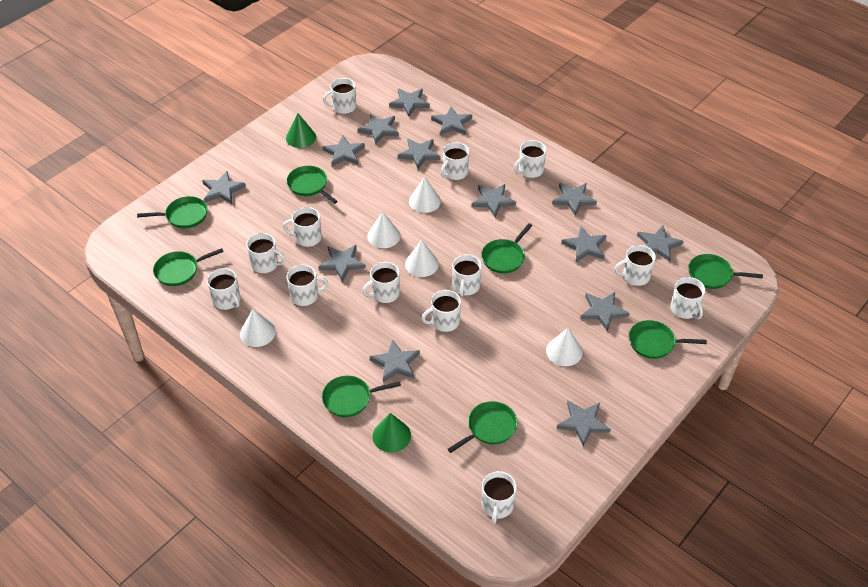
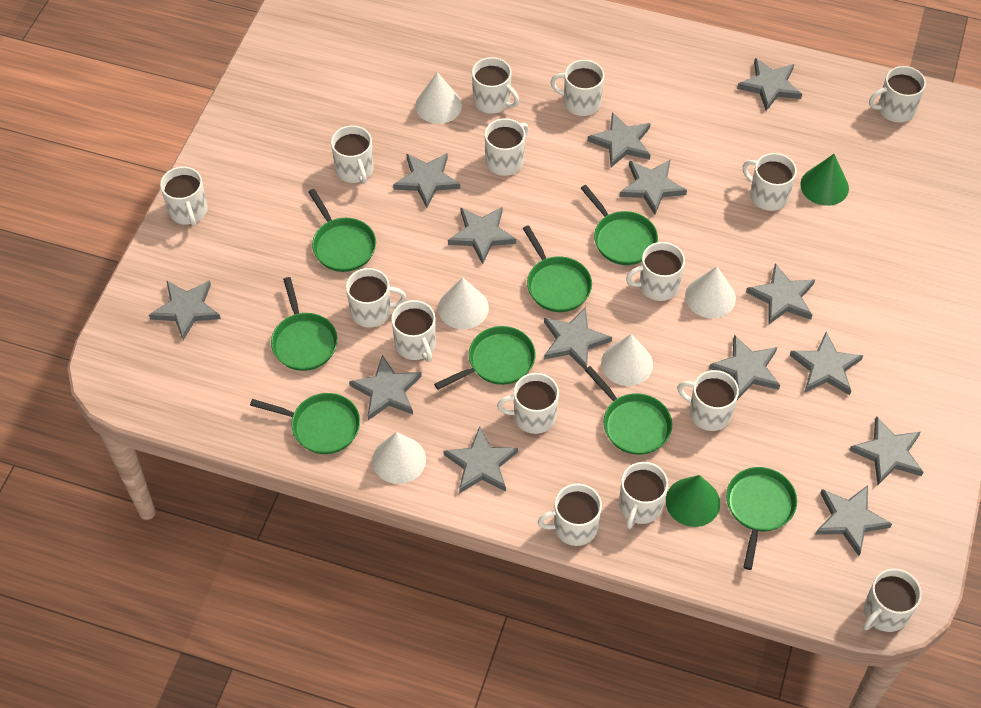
white mug: 13 -> 15

